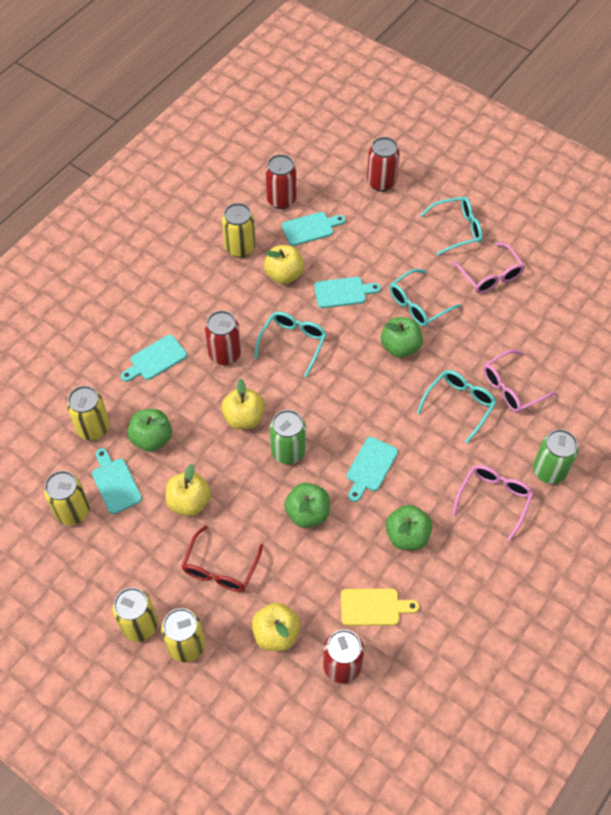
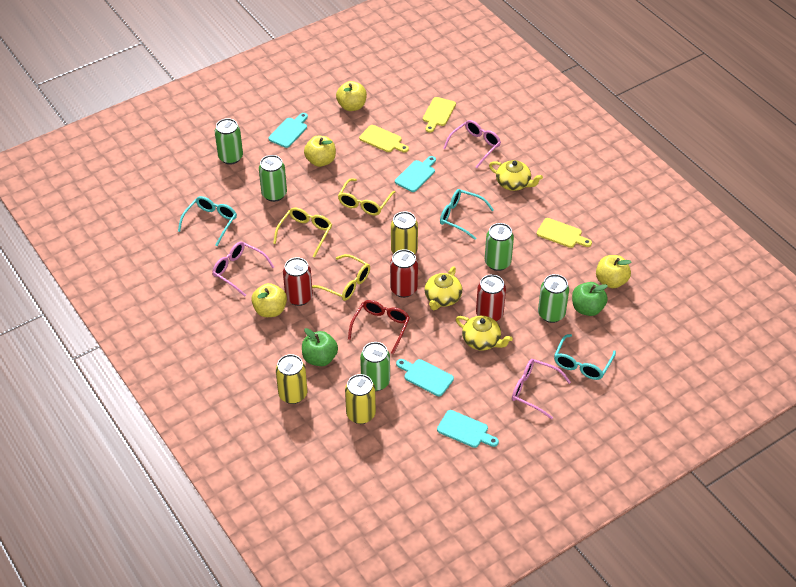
green apple: 4 -> 2
green can: 2 -> 5
red can: 4 -> 3
turquoise cutting board: 5 -> 4
turquoise glasses: 4 -> 3
yellow can: 5 -> 3
yellow cutting board: 1 -> 3
yellow glasses: 0 -> 3
yellow teapot: 0 -> 3

